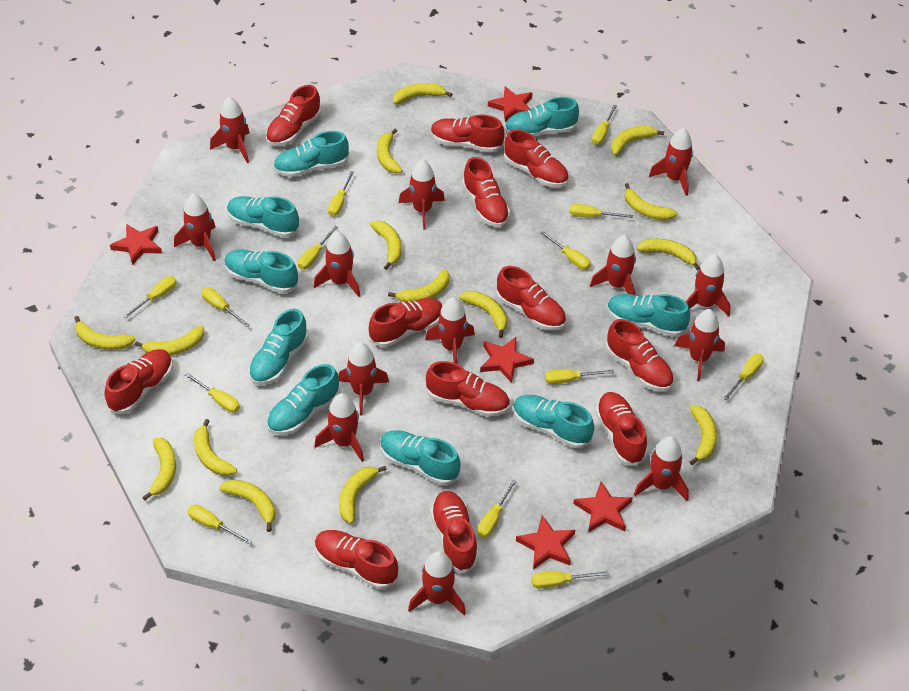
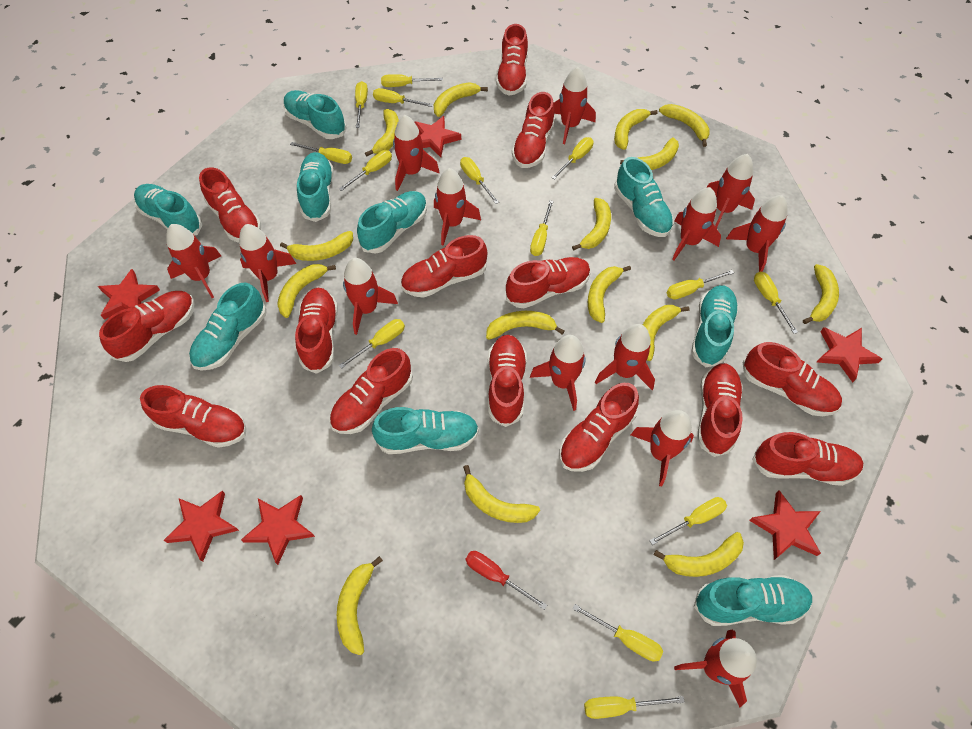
red screwdriver: 0 -> 1
red shoe: 12 -> 14
red star: 5 -> 6
yellow screwdriver: 13 -> 14

